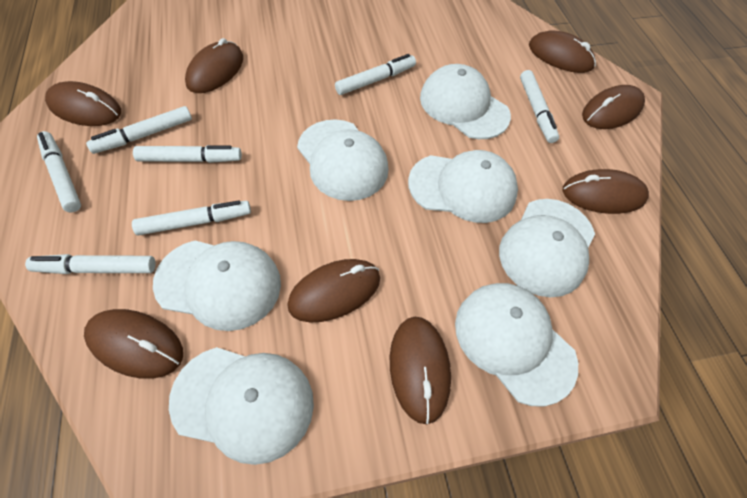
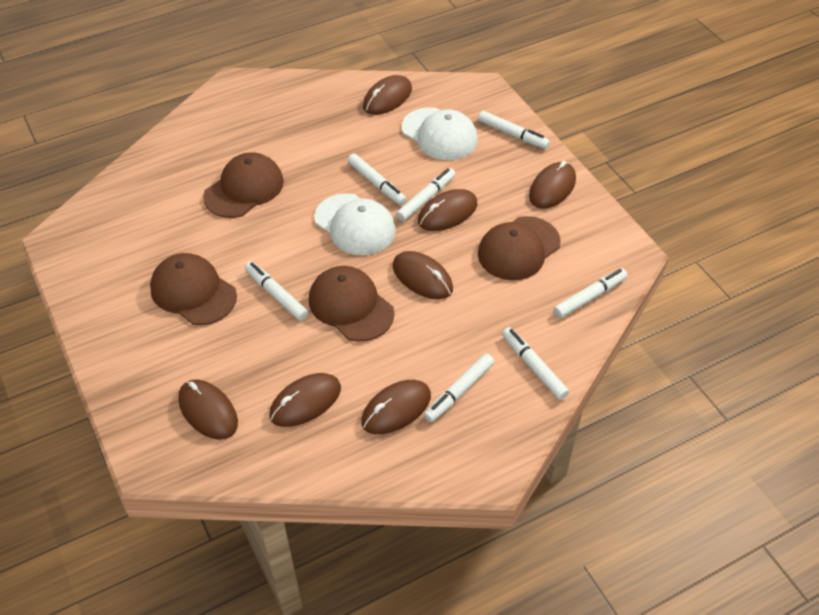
brown cap: 0 -> 4
brown mouse: 8 -> 7
white cap: 7 -> 2

